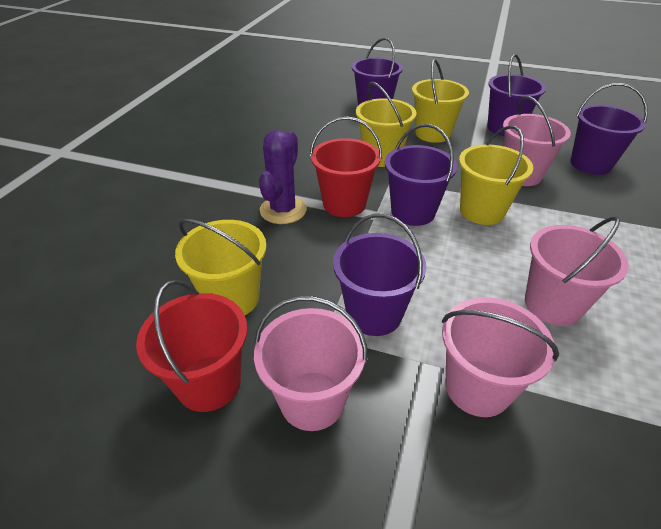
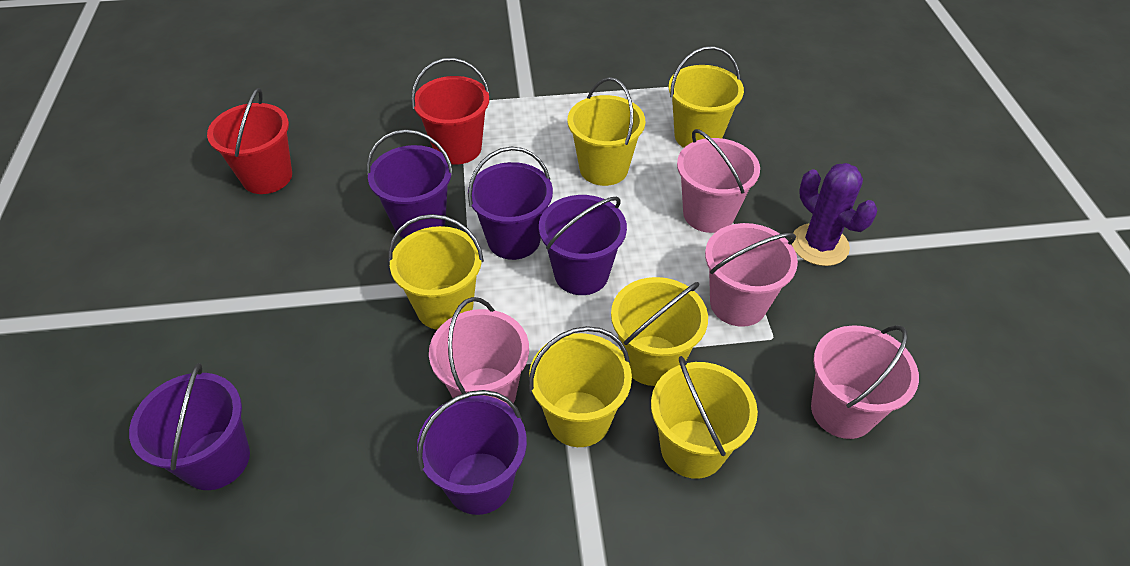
yellow bucket: 4 -> 6

